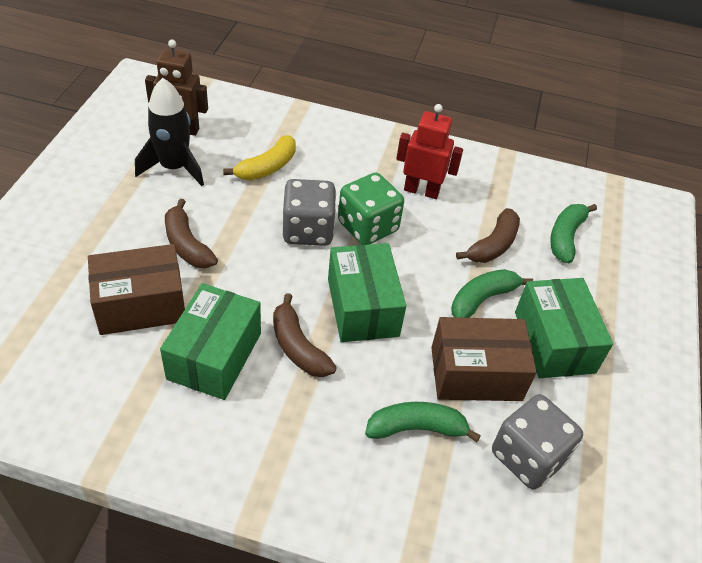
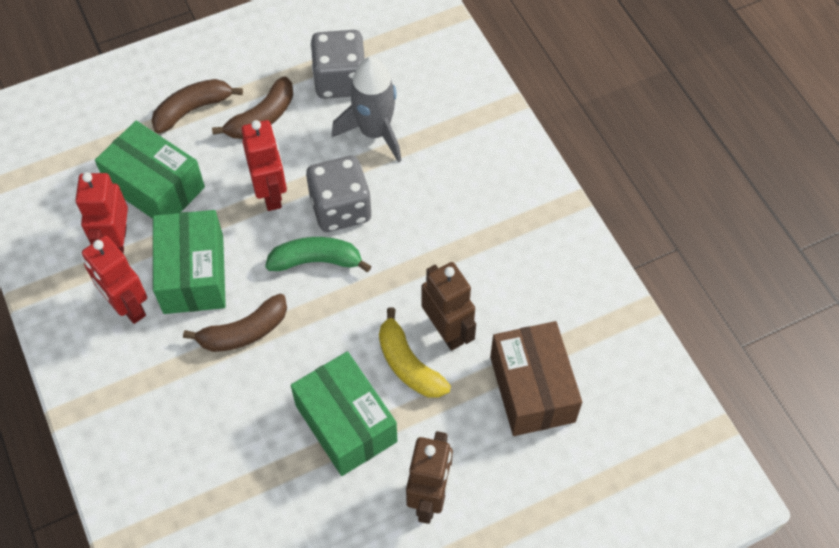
black rocket: 1 -> 0
brown box: 2 -> 1
brown robot: 1 -> 2
green banana: 3 -> 1
green dice: 1 -> 0
grey rocket: 0 -> 1
red robot: 1 -> 3

